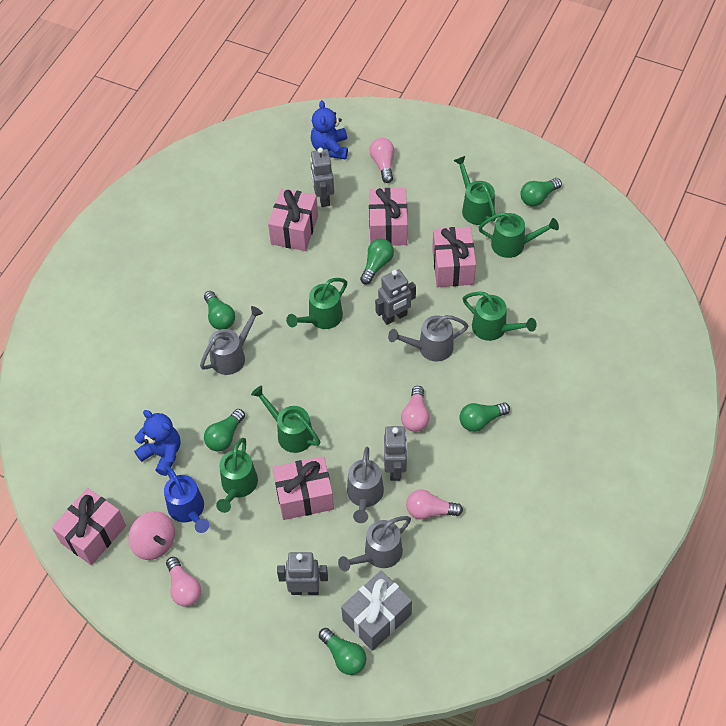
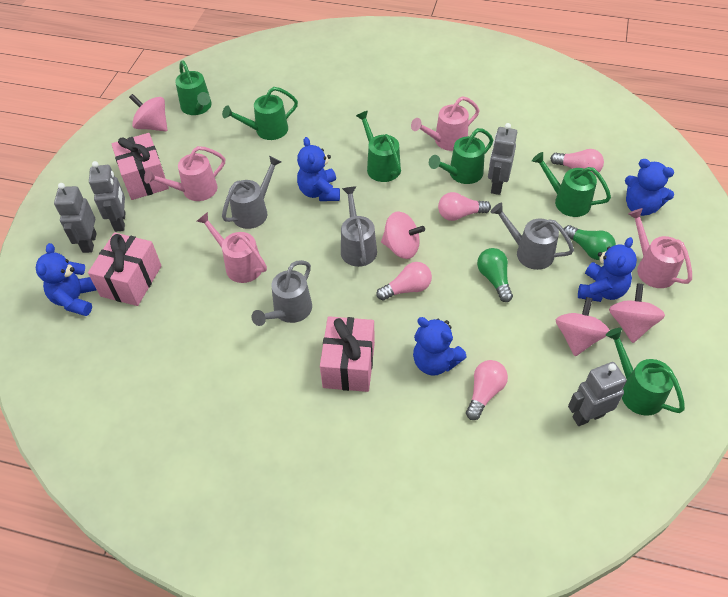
blue teddy bear: 2 -> 5
blue watering can: 1 -> 0
green light bulb: 6 -> 2
grey gift: 1 -> 0
pink gift: 5 -> 3
pink spinning top: 1 -> 4
pink watering can: 0 -> 4

